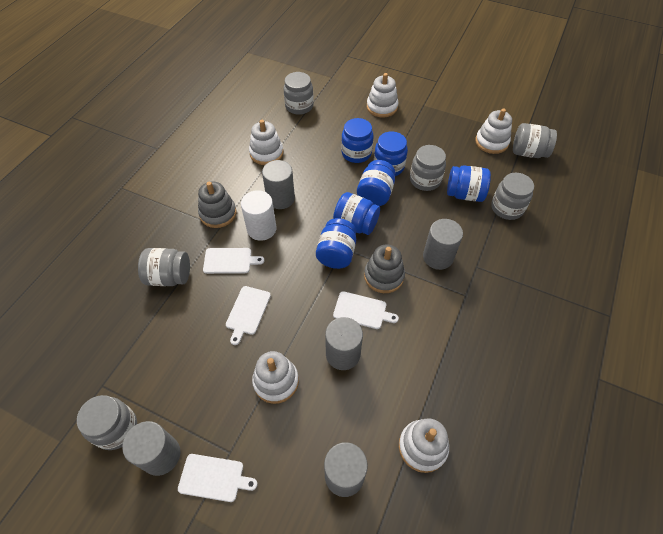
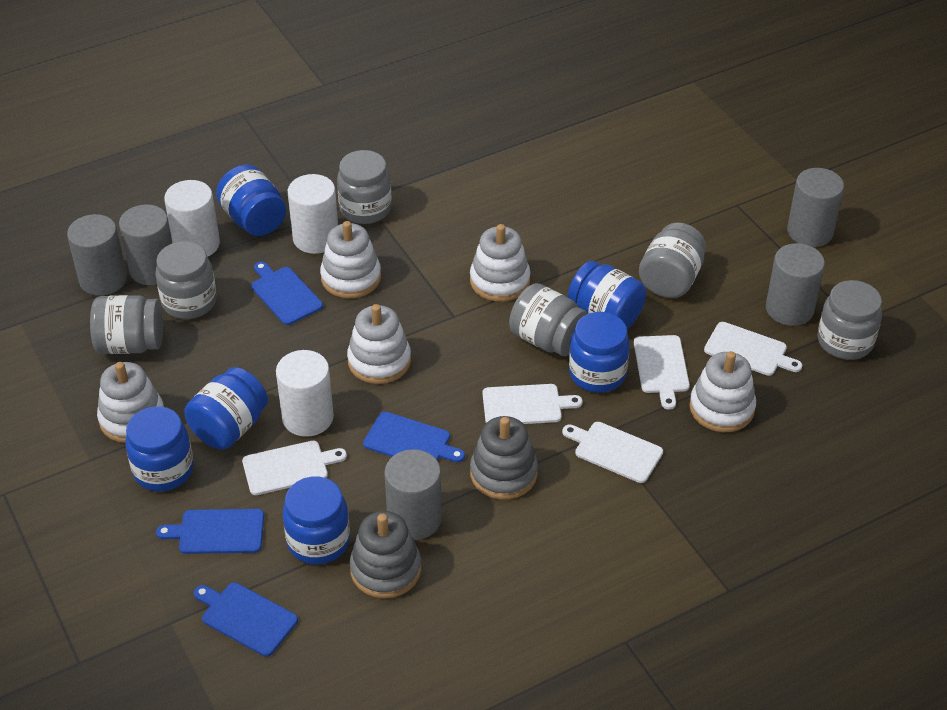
blue cutting board: 0 -> 4
white cutting board: 4 -> 5
white cylinder: 1 -> 3

